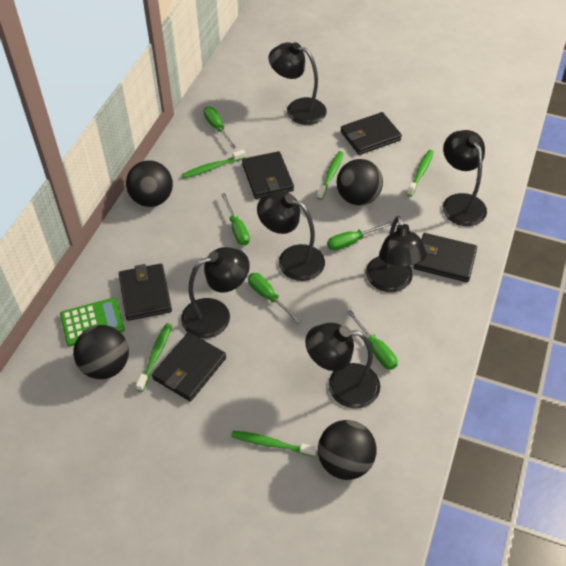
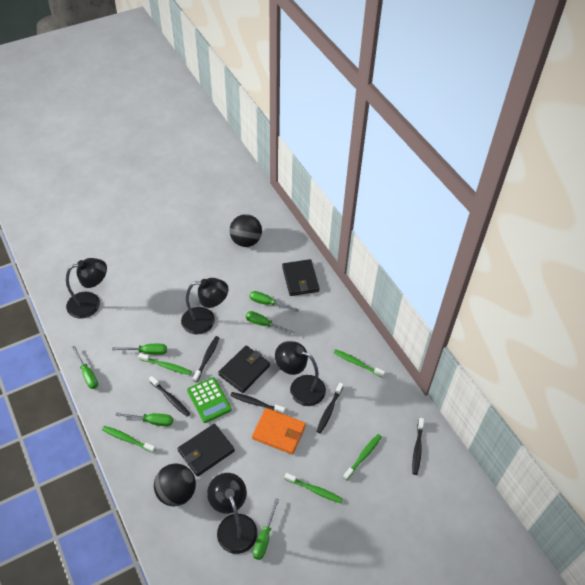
black ball: 4 -> 2
black lamp: 6 -> 4
black toothbrush: 0 -> 5
black wallet: 5 -> 3
green screwdriver: 5 -> 6
orange wallet: 0 -> 1

